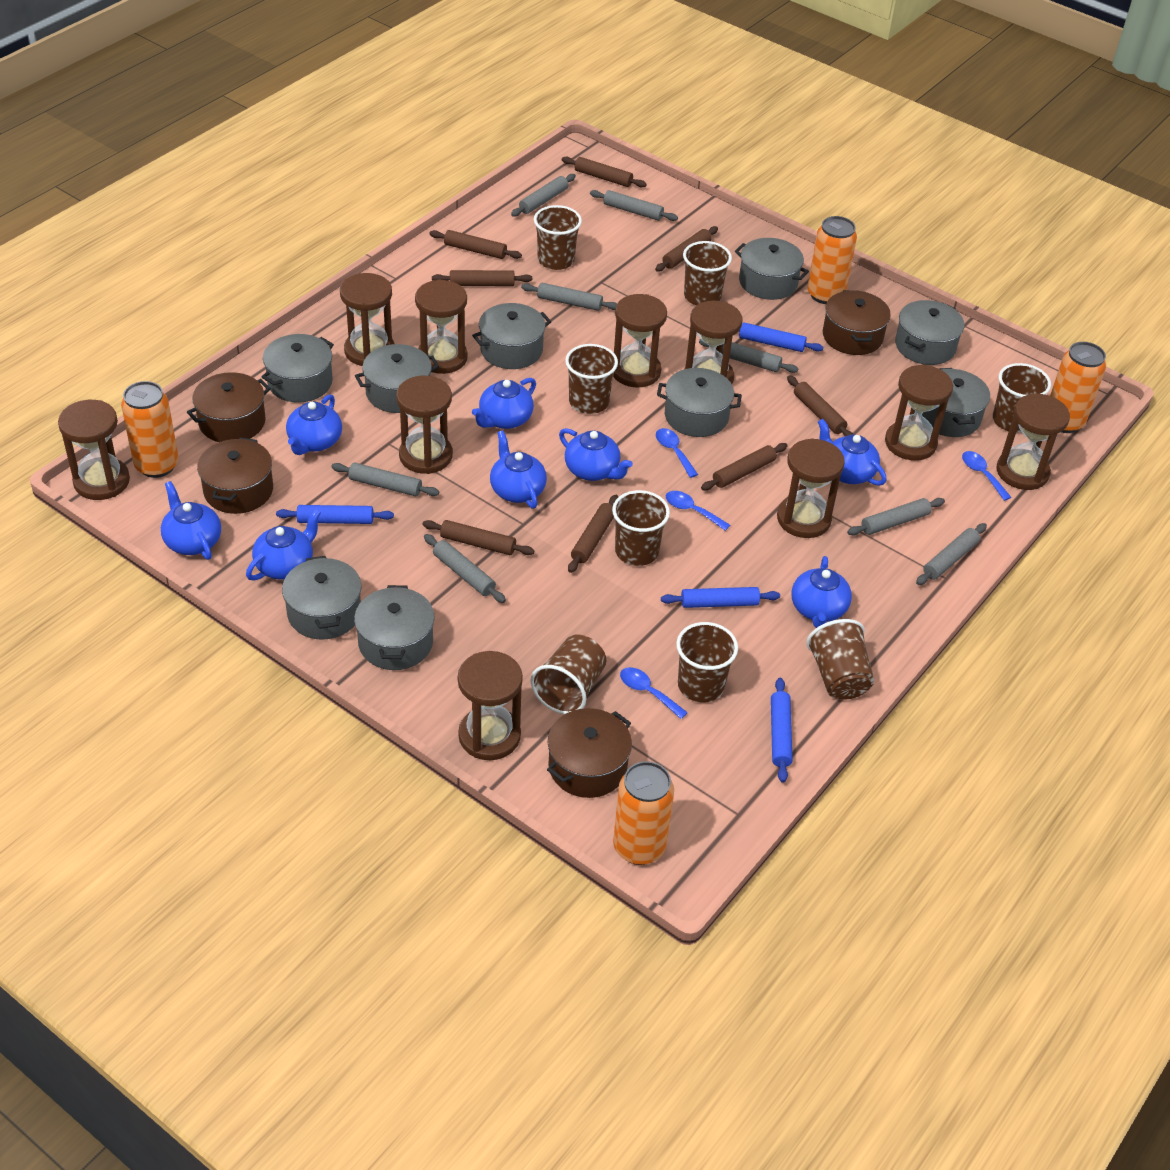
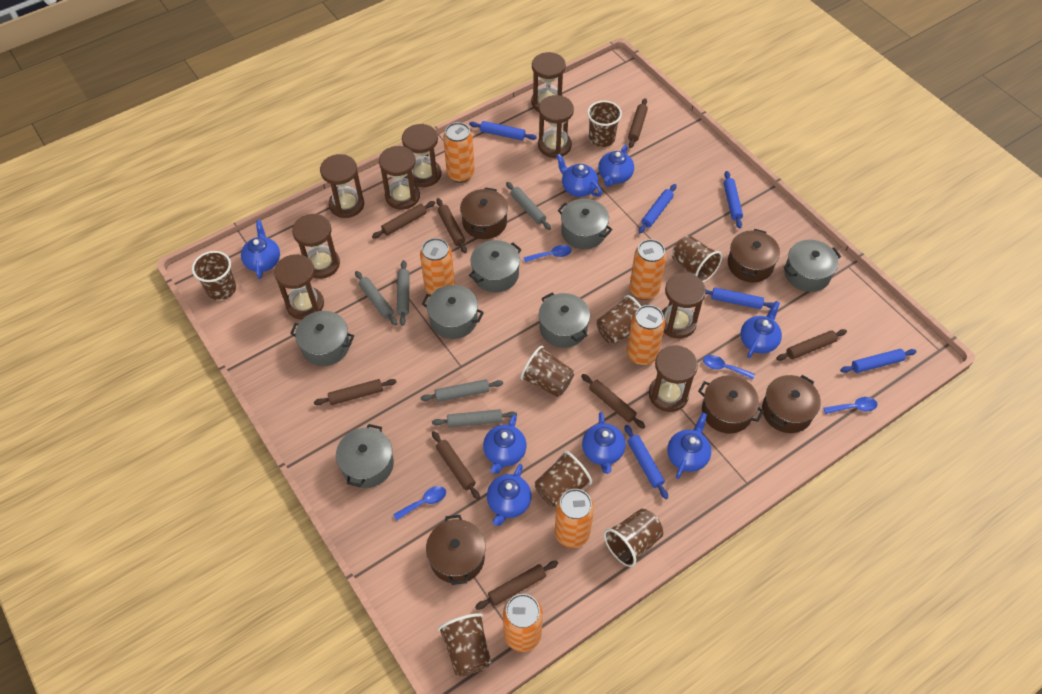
blue rolling pin: 4 -> 6
brown hourglass: 10 -> 9
brown pot: 4 -> 5
grey pot: 9 -> 7
grey rolling pin: 8 -> 5
orange can: 4 -> 6

